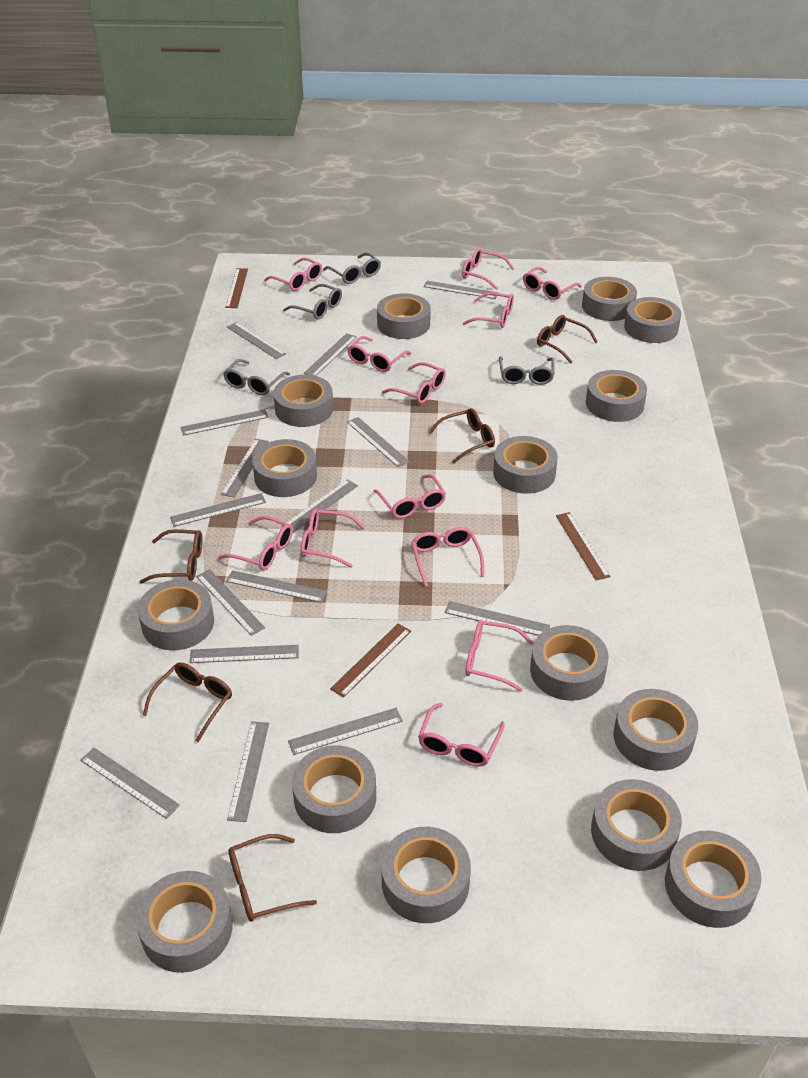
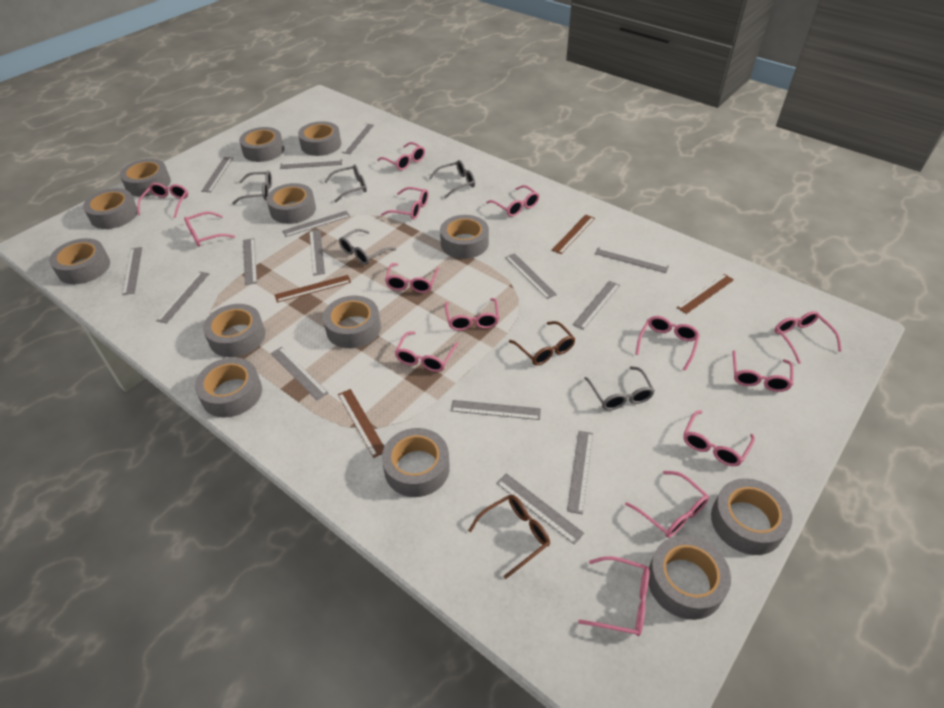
brown glasses: 5 -> 2
brown ruler: 3 -> 4
grey glasses: 4 -> 5
grey tape: 15 -> 13
pink glasses: 12 -> 14

